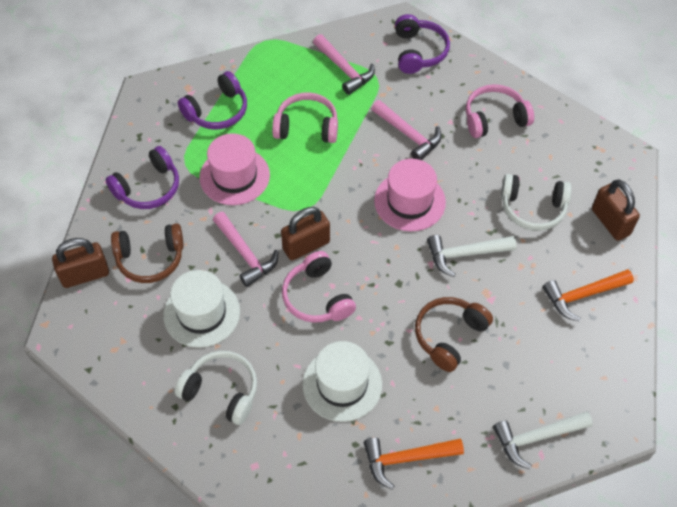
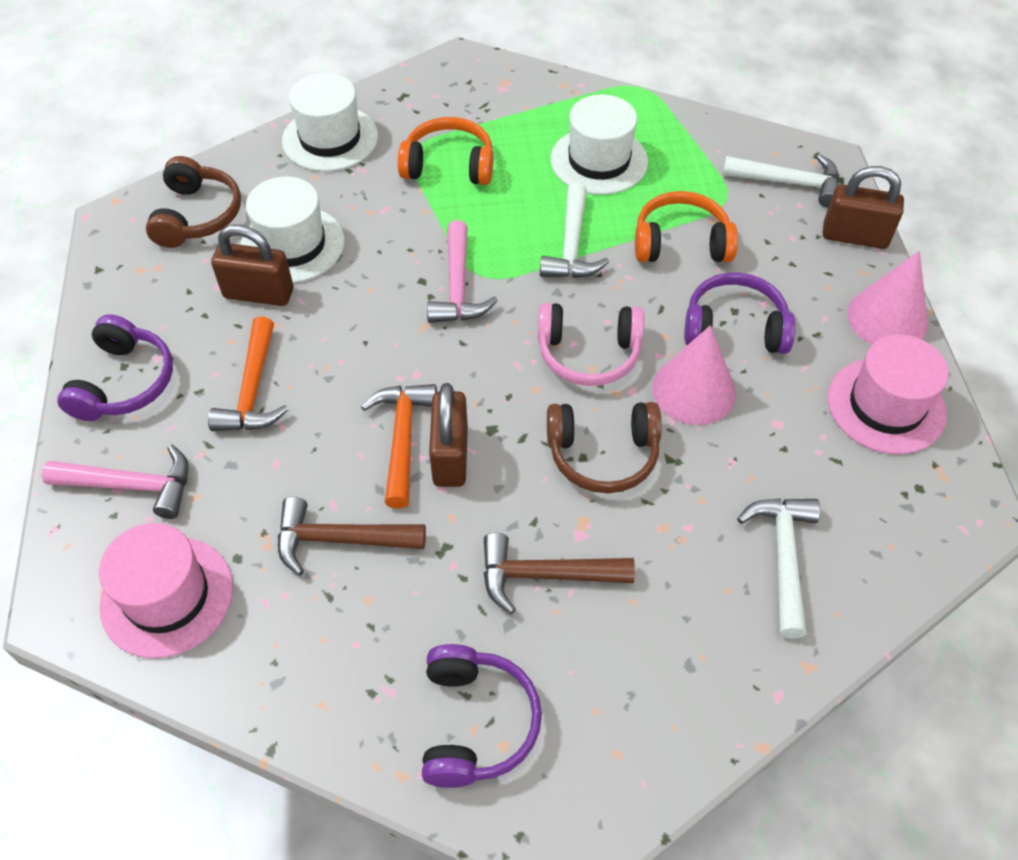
brown hammer: 0 -> 2
orange headphones: 0 -> 2
pink cone: 0 -> 2
pink hammer: 3 -> 2
pink headphones: 3 -> 1
white hammer: 2 -> 3
white hat: 2 -> 3
white headphones: 2 -> 0

